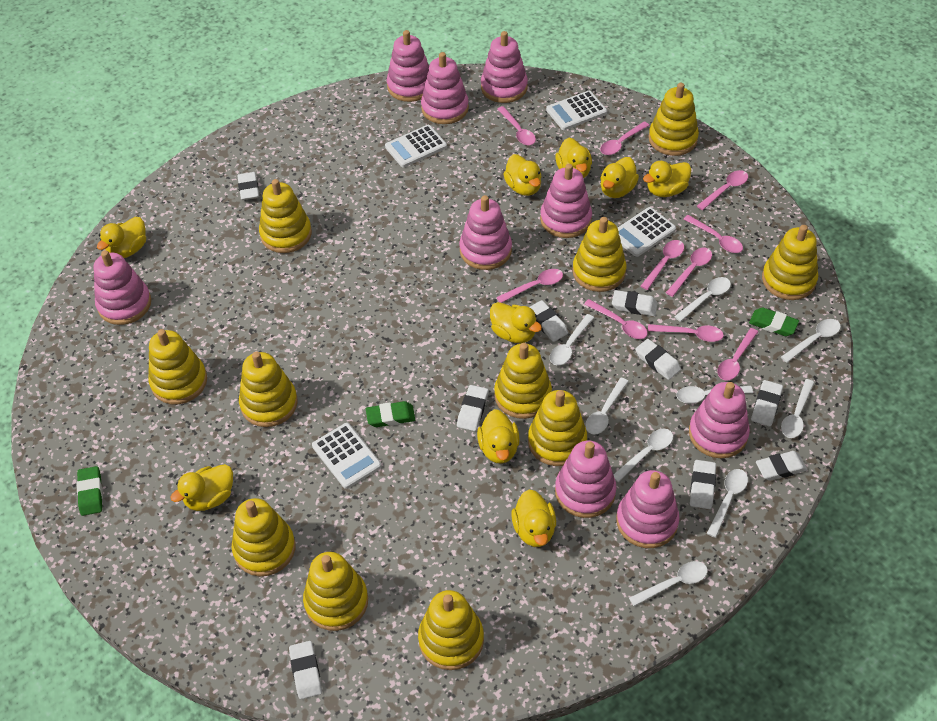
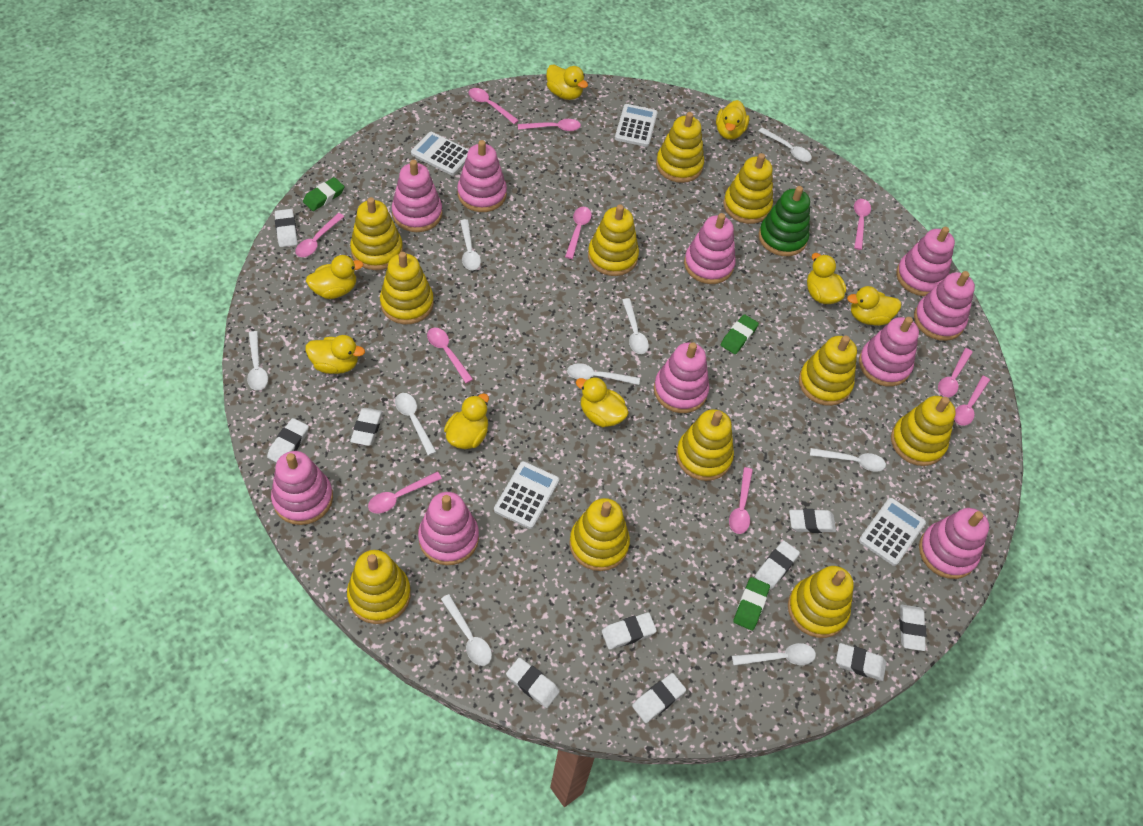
green stacking toy: 0 -> 1
pink stacking toy: 9 -> 10
white eraser: 9 -> 10
yellow duck: 9 -> 8

